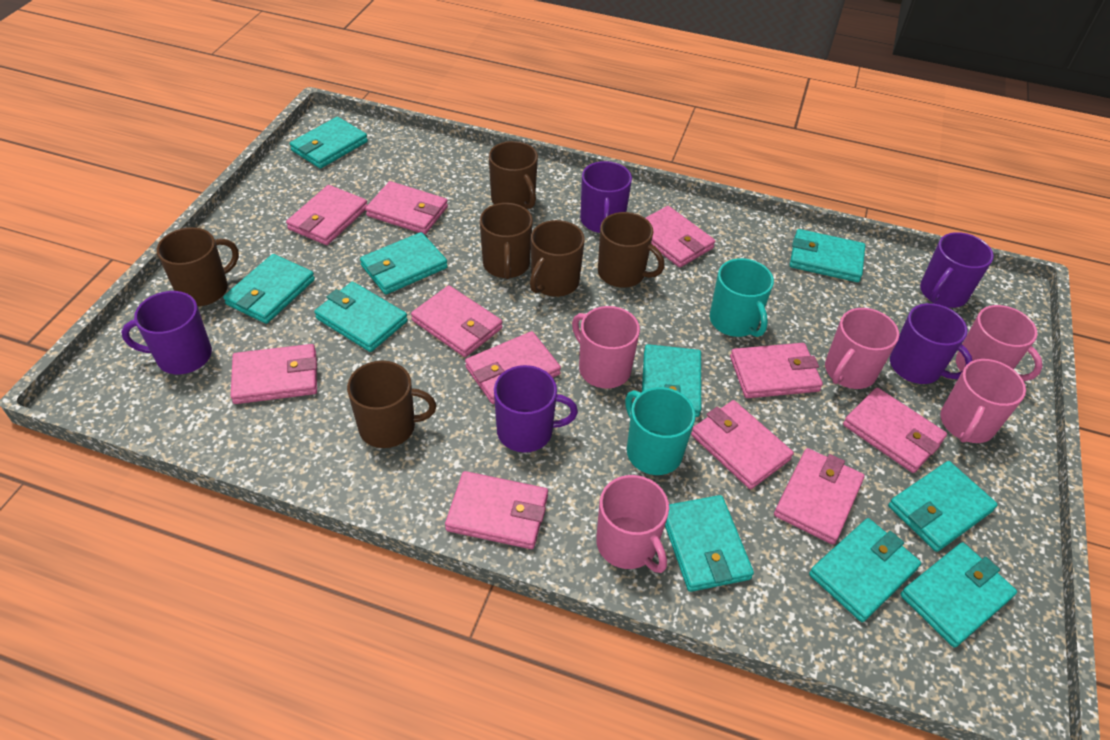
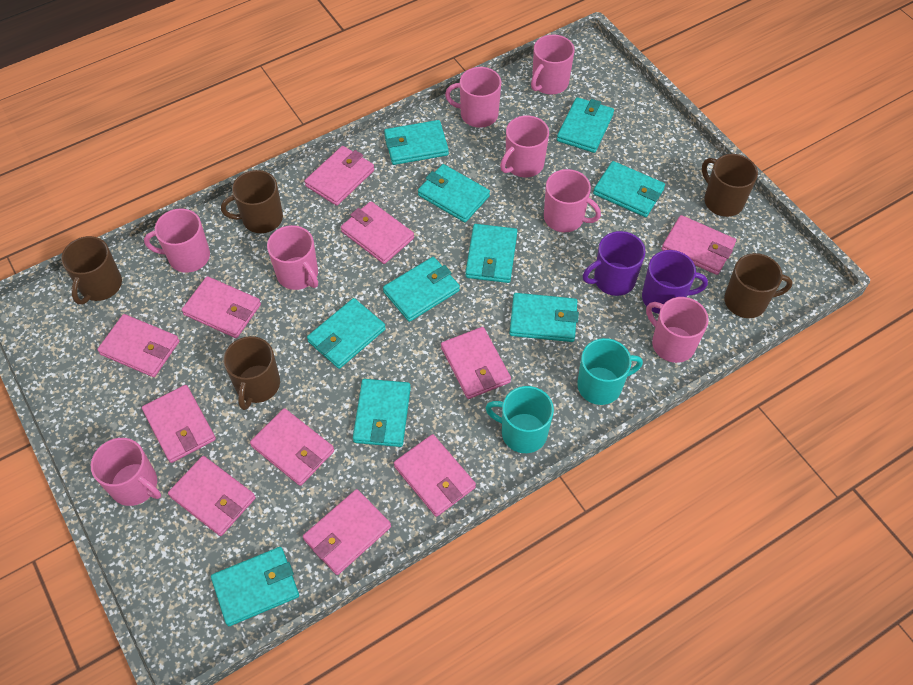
brown mug: 6 -> 5
pink mug: 5 -> 8
purple mug: 5 -> 2

